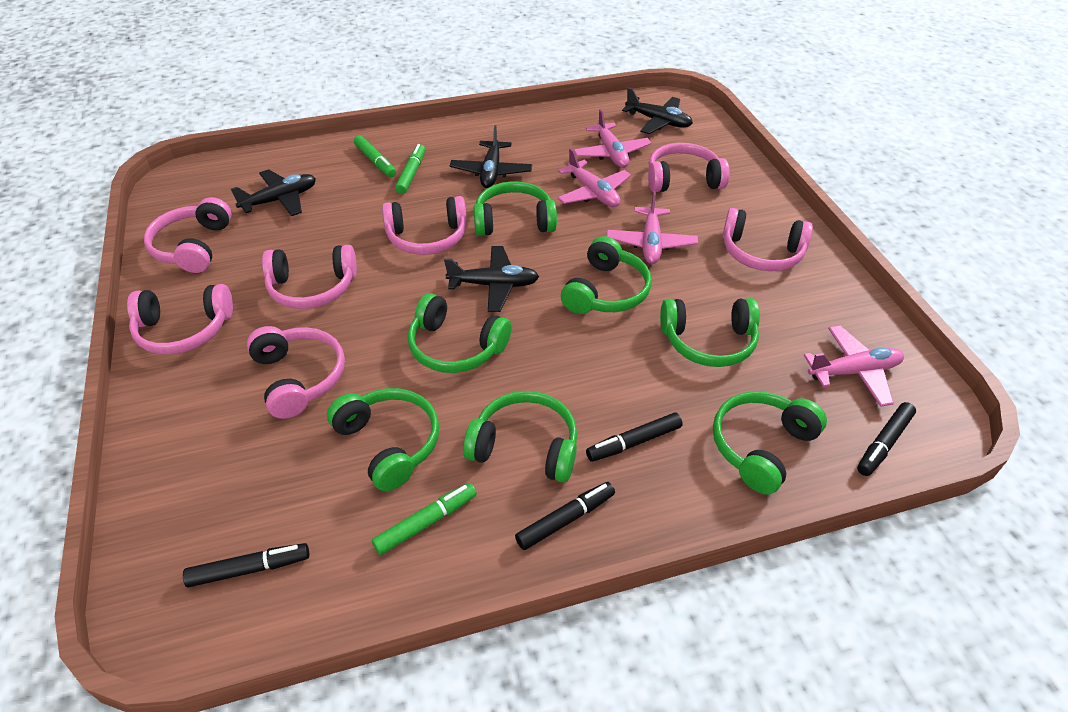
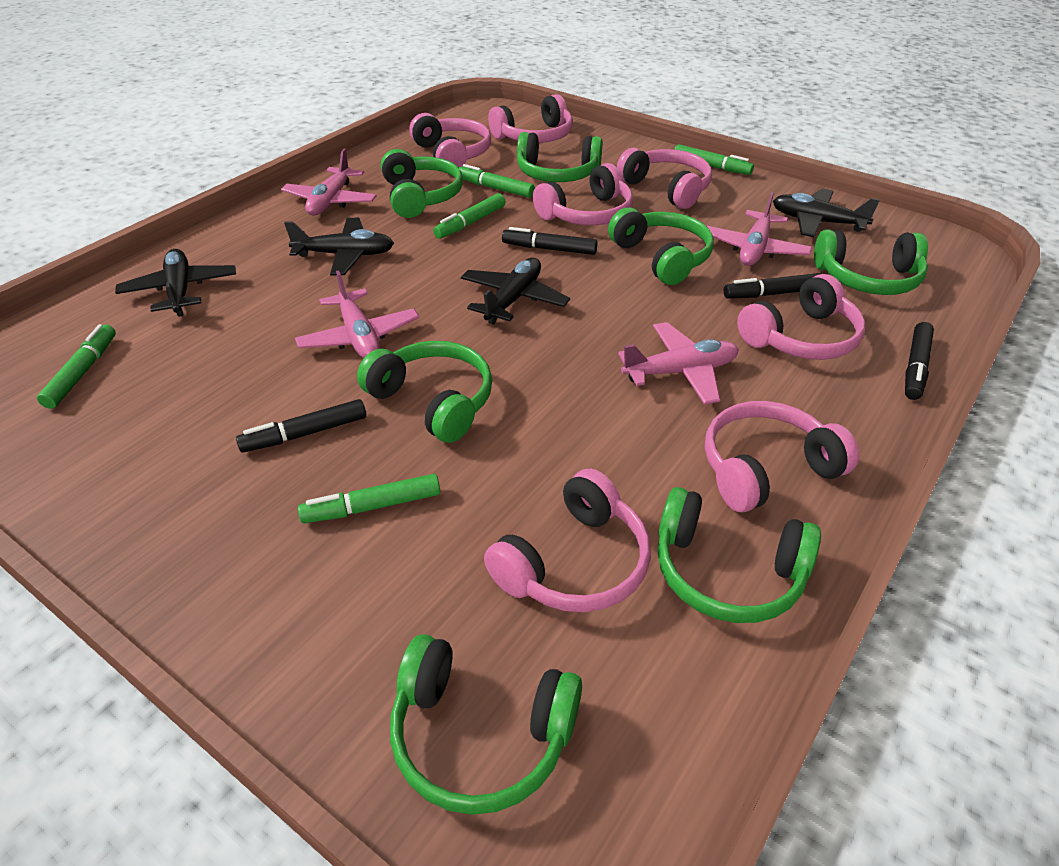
green marker: 3 -> 5

